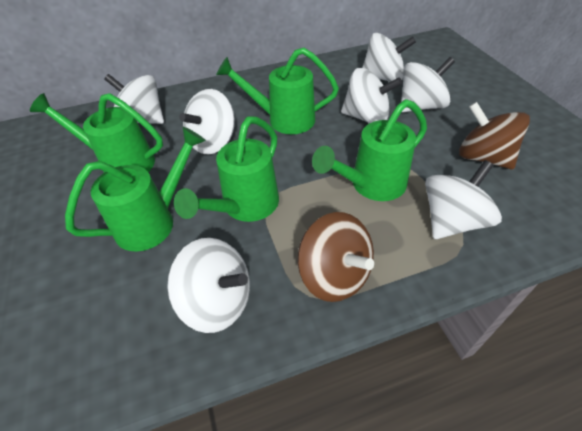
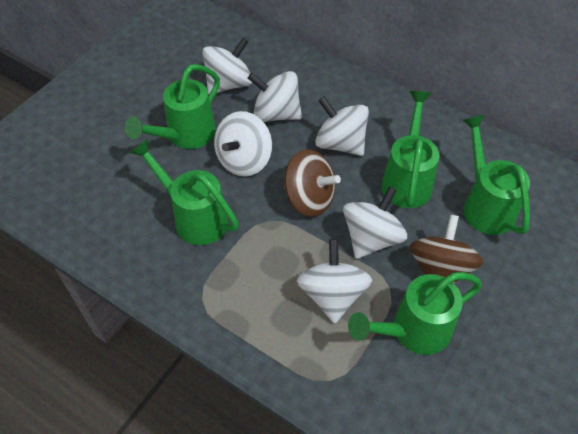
white spinning top: 7 -> 6

